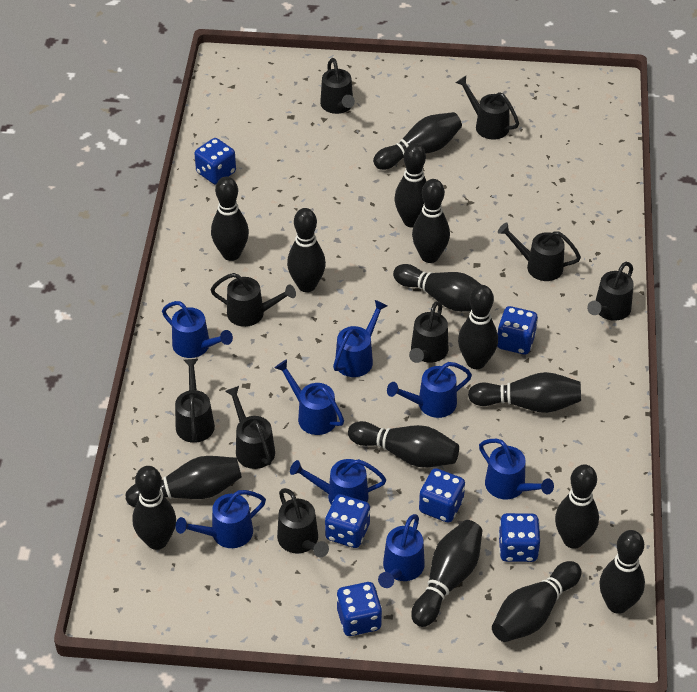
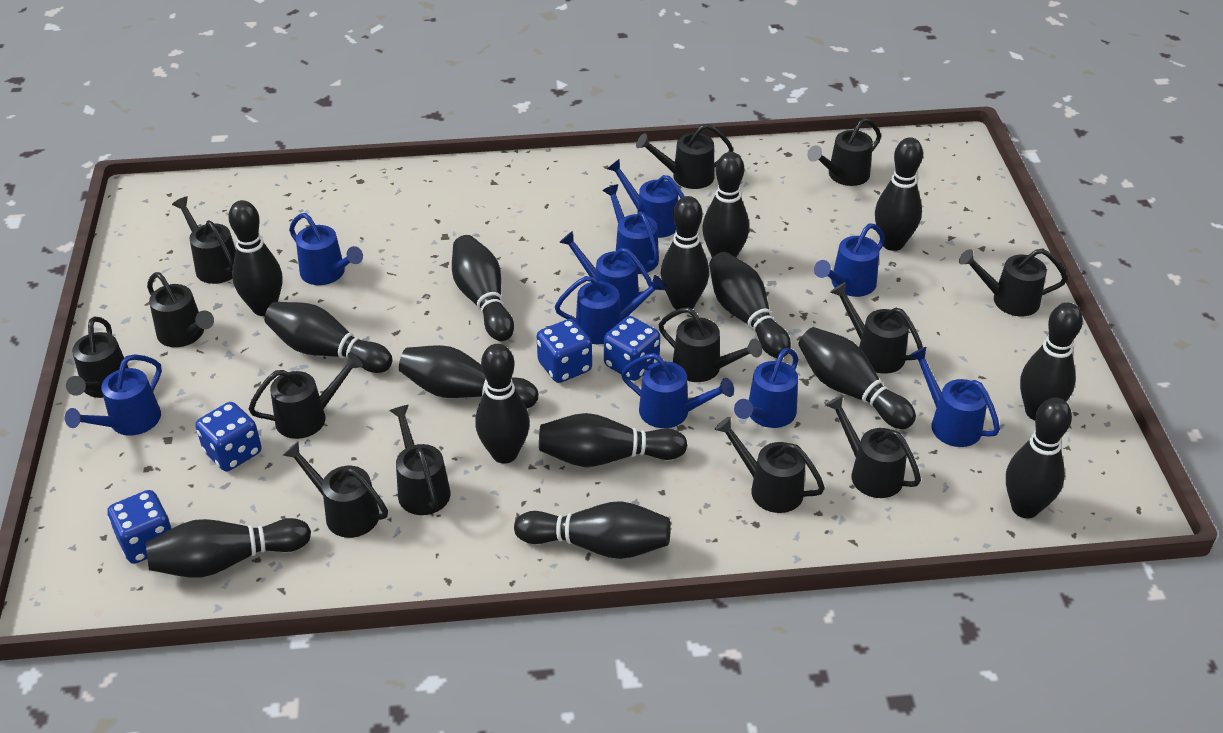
black watering can: 9 -> 13
blue dice: 6 -> 4
blue watering can: 8 -> 10

